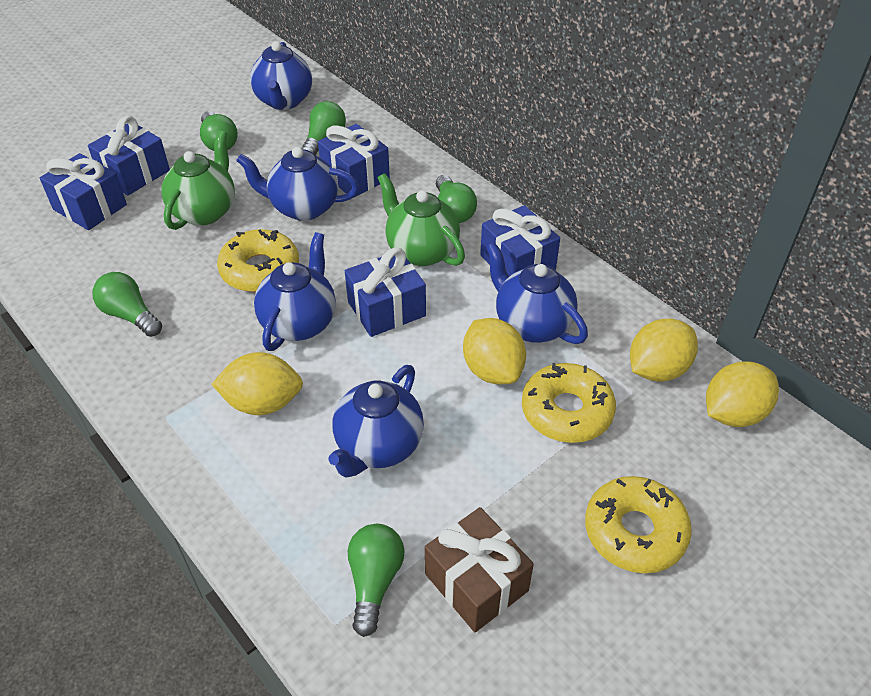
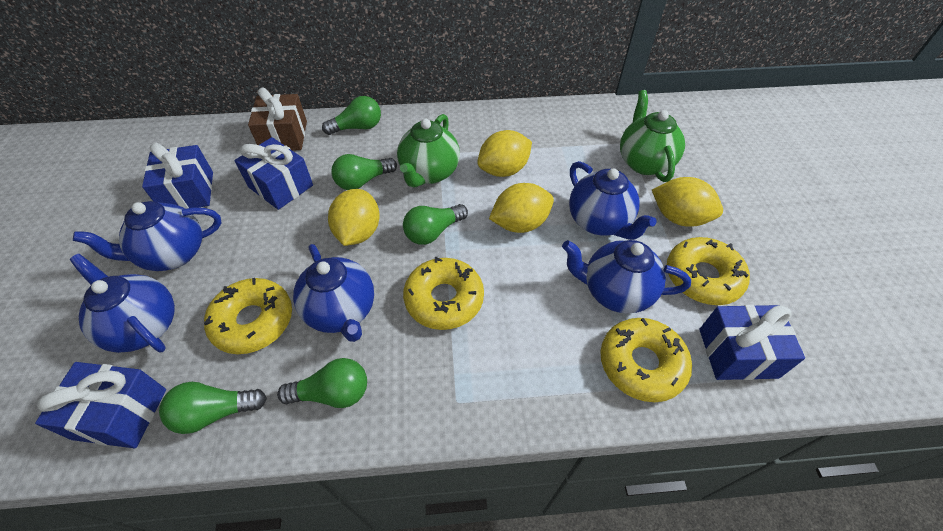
blue gift: 5 -> 4
yellow donut: 3 -> 4

